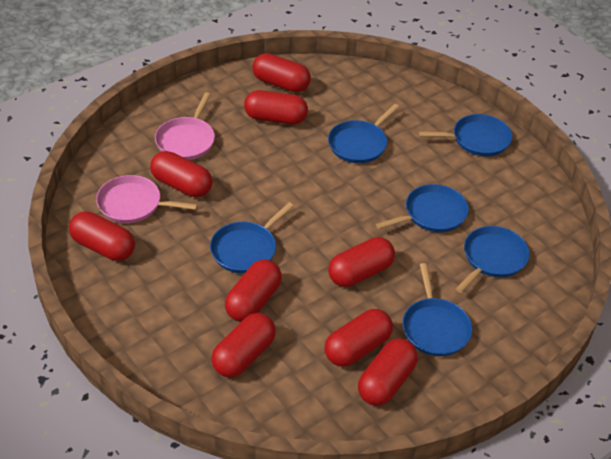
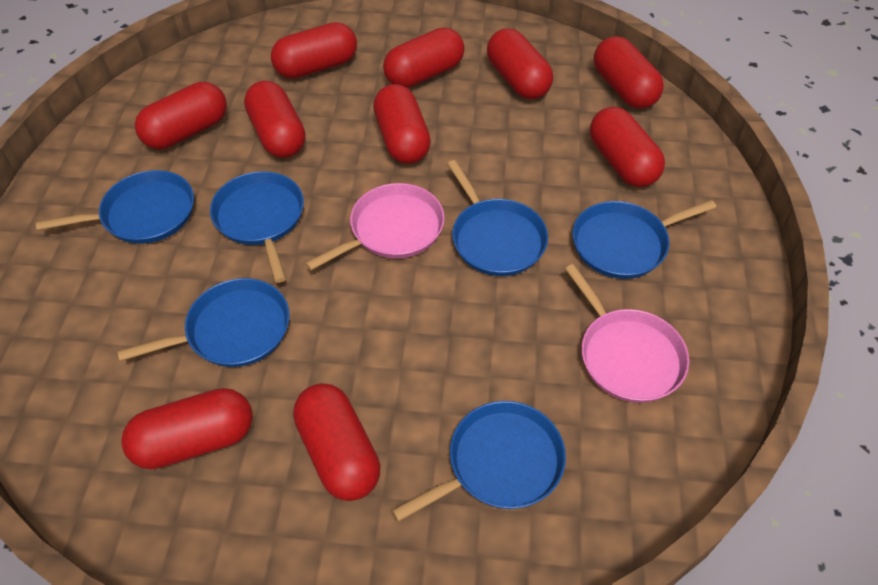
red capsule: 9 -> 10

